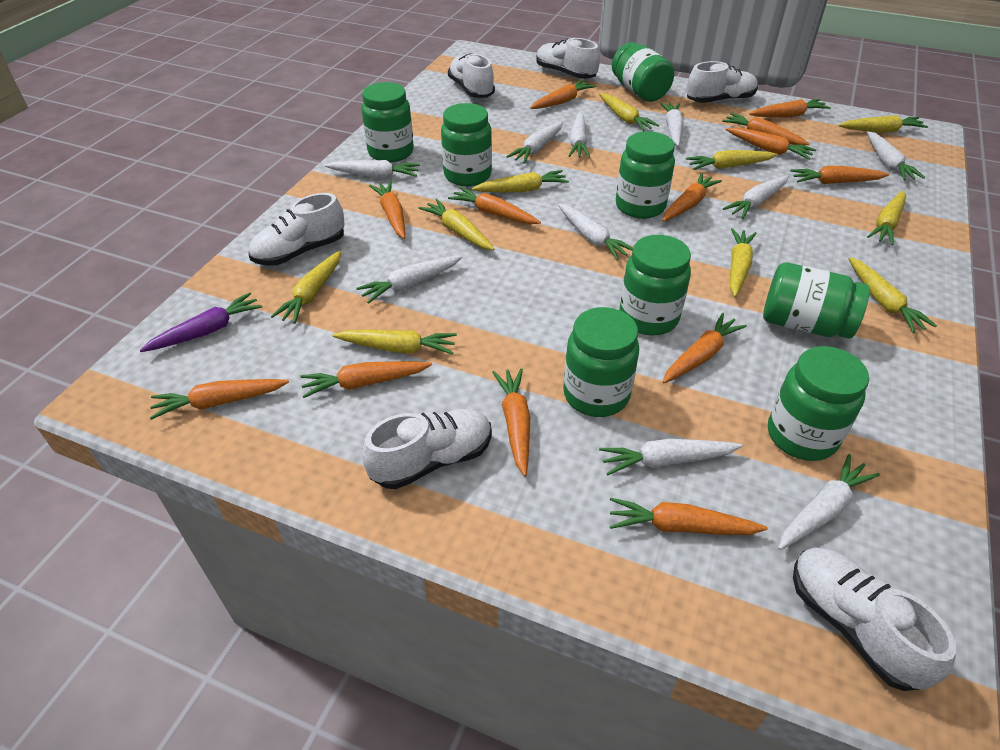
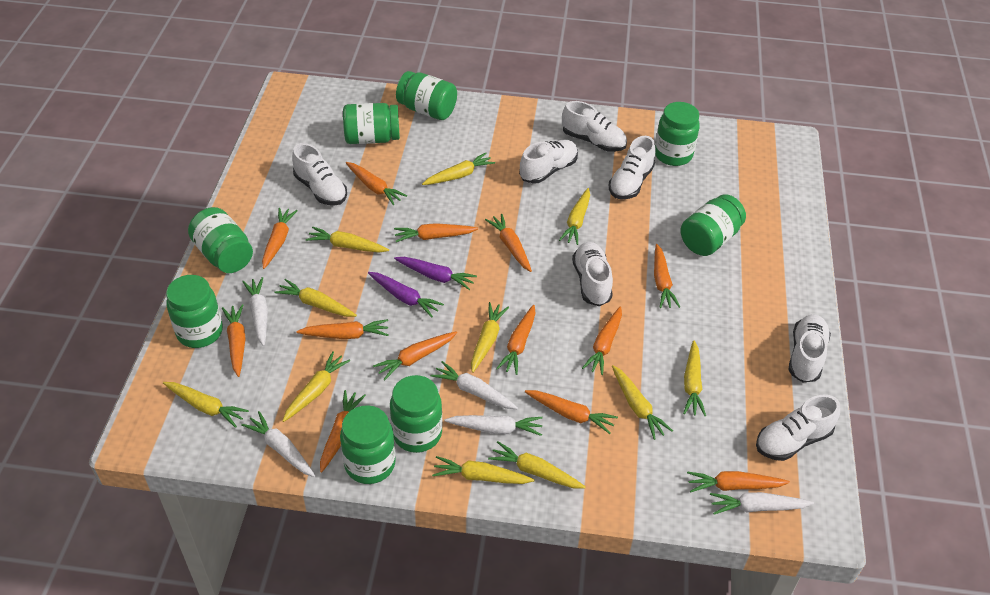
purple carrot: 1 -> 2
white carrot: 10 -> 5
white shoe: 6 -> 7
yellow carrot: 10 -> 11

